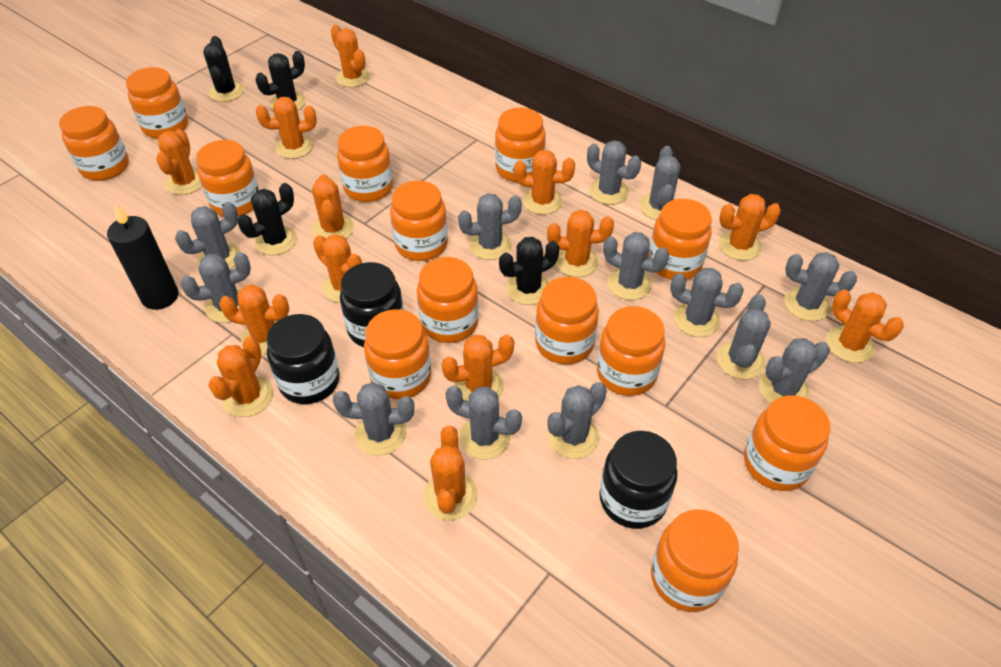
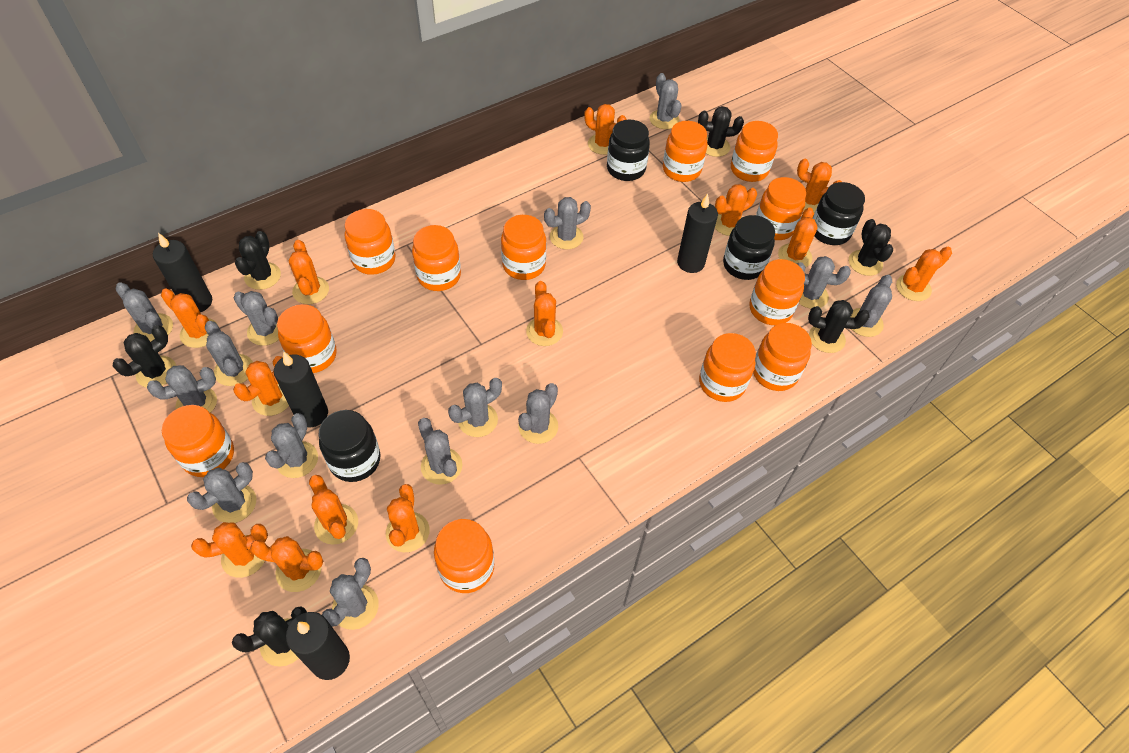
black cactus: 4 -> 6
black candle: 1 -> 4
black jar: 3 -> 4
grey cactus: 13 -> 14
orange jar: 13 -> 12

